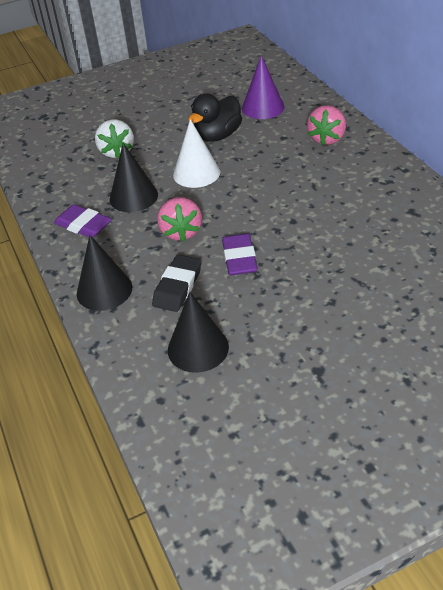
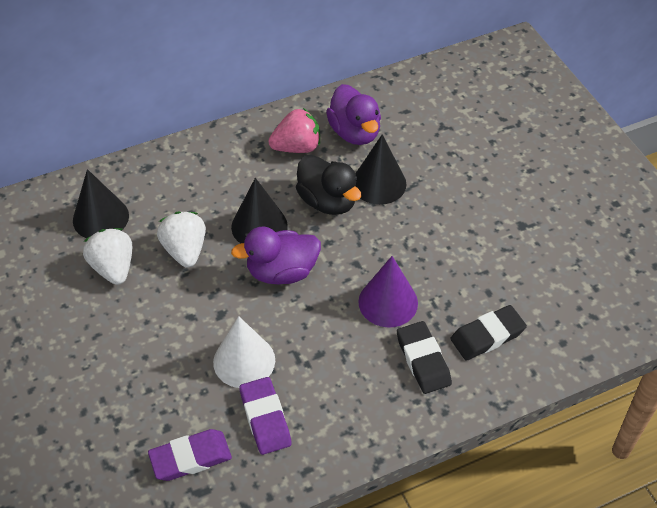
black eraser: 1 -> 2
pink strawberry: 2 -> 1
purple duck: 0 -> 2
white strawberry: 1 -> 2

